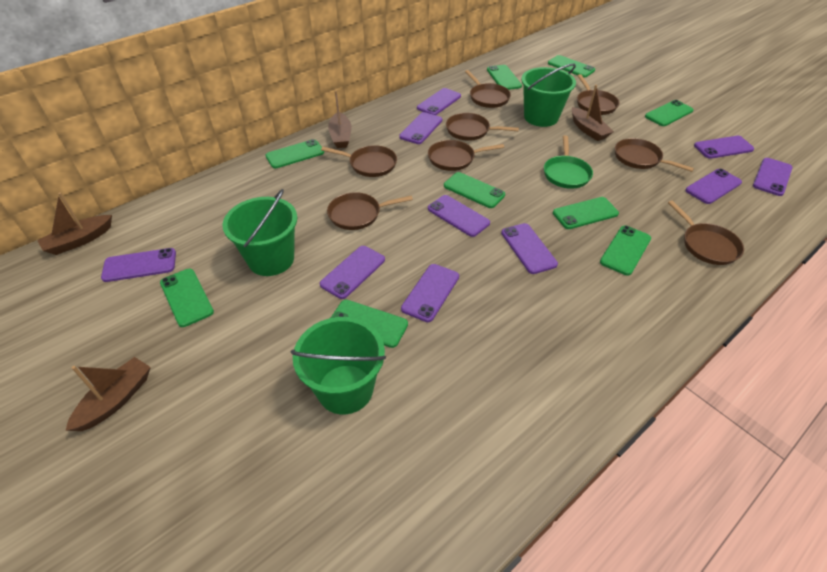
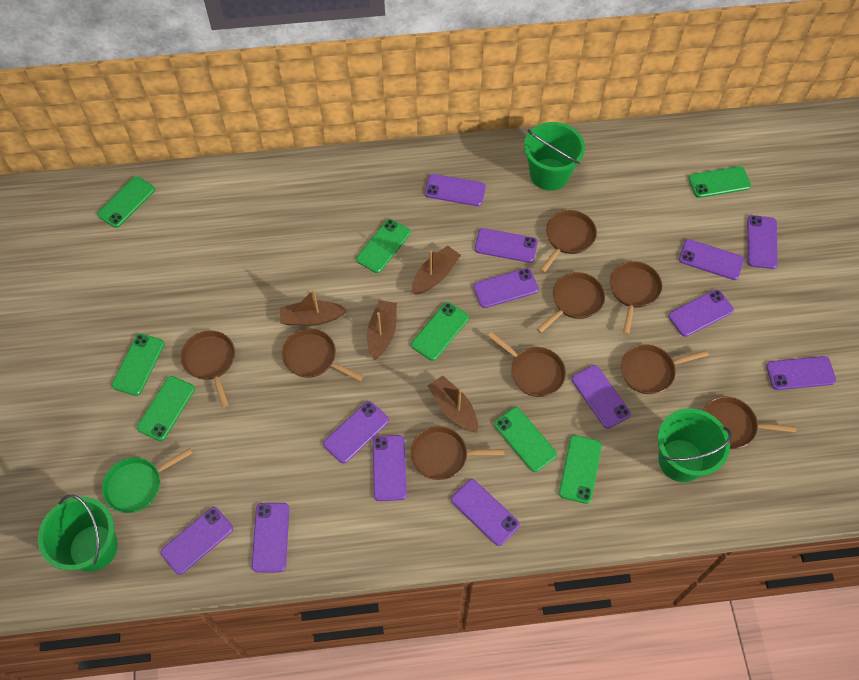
brown pan: 8 -> 9
green phone: 9 -> 8
purple phone: 10 -> 13

